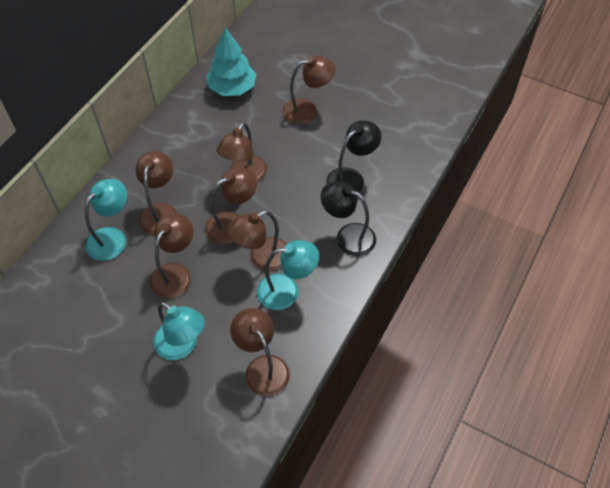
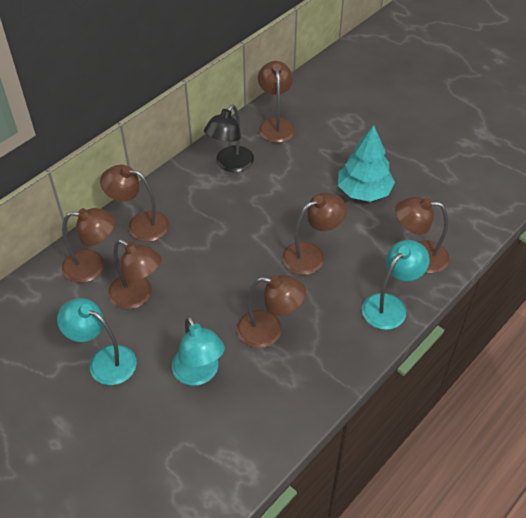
black lamp: 2 -> 1

